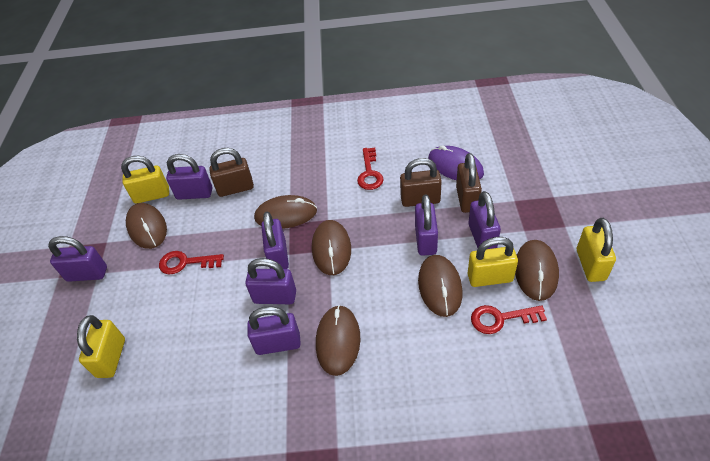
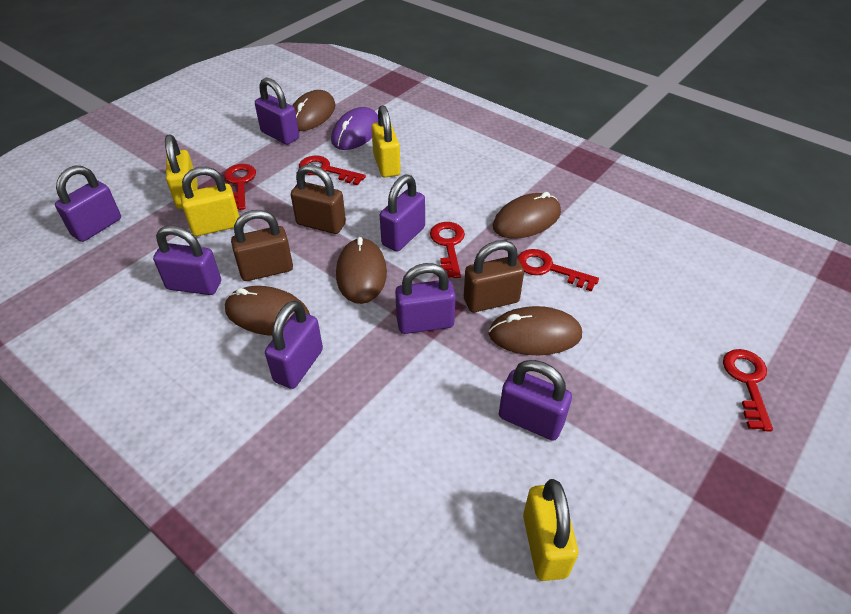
brown mouse: 6 -> 5
red key: 3 -> 5

